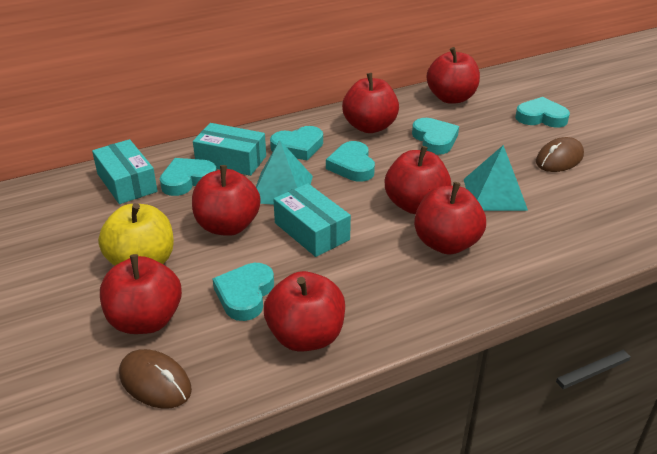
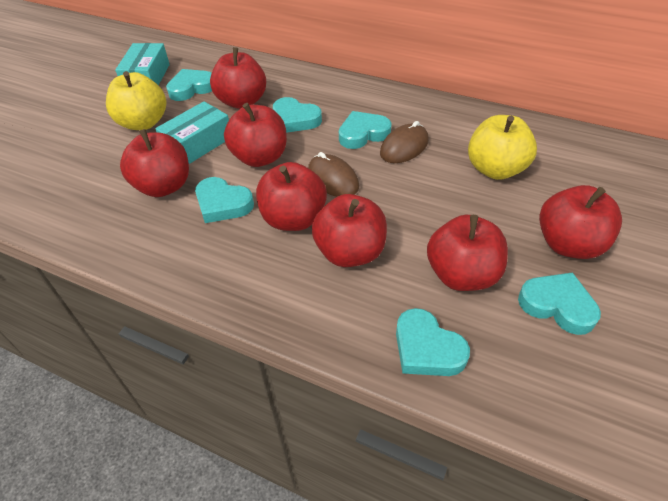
turquoise box: 3 -> 2
turquoise pyramid: 2 -> 0
yellow apple: 1 -> 2

